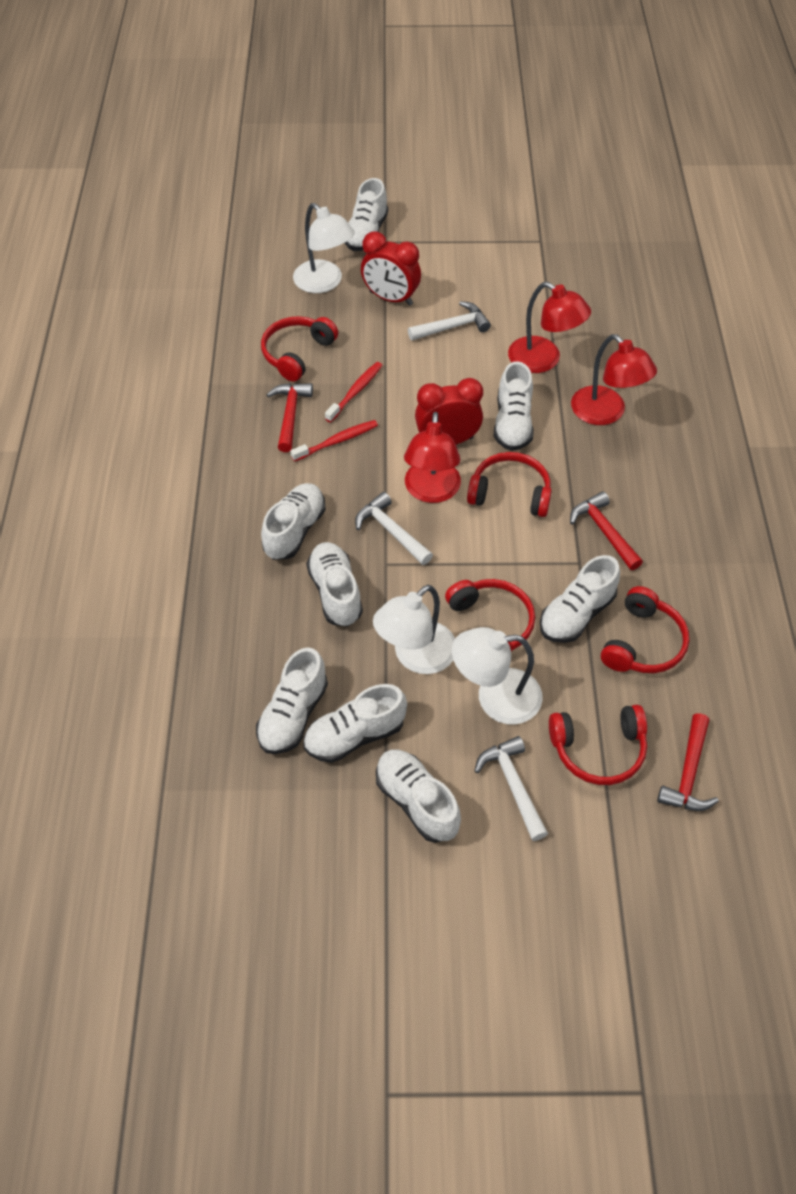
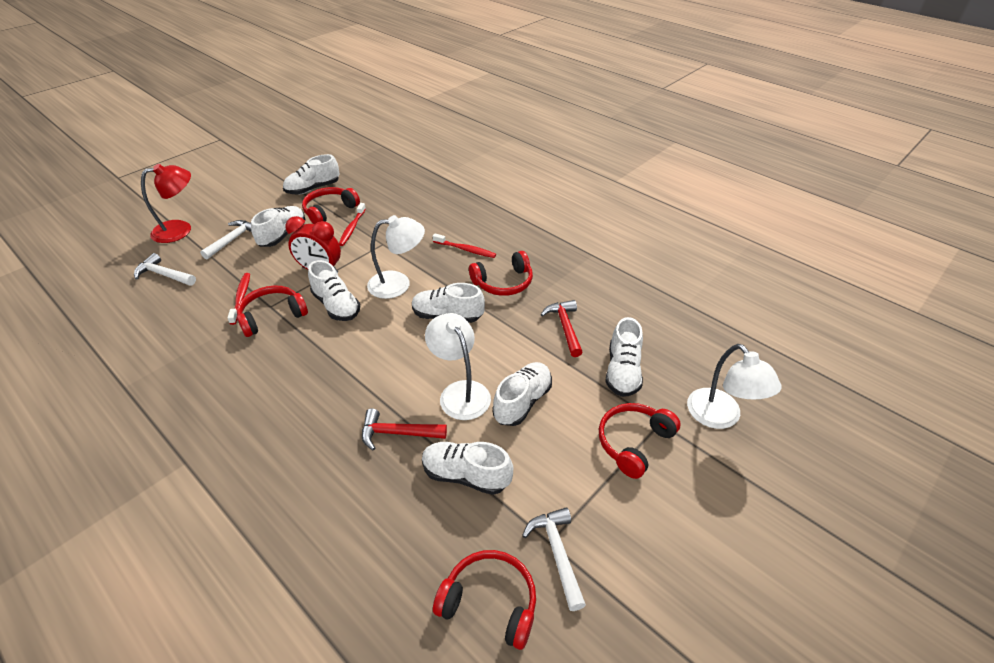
red clock: 2 -> 1
red hammer: 3 -> 2
red lamp: 3 -> 1
red toothbrush: 2 -> 3
white shoe: 8 -> 7

